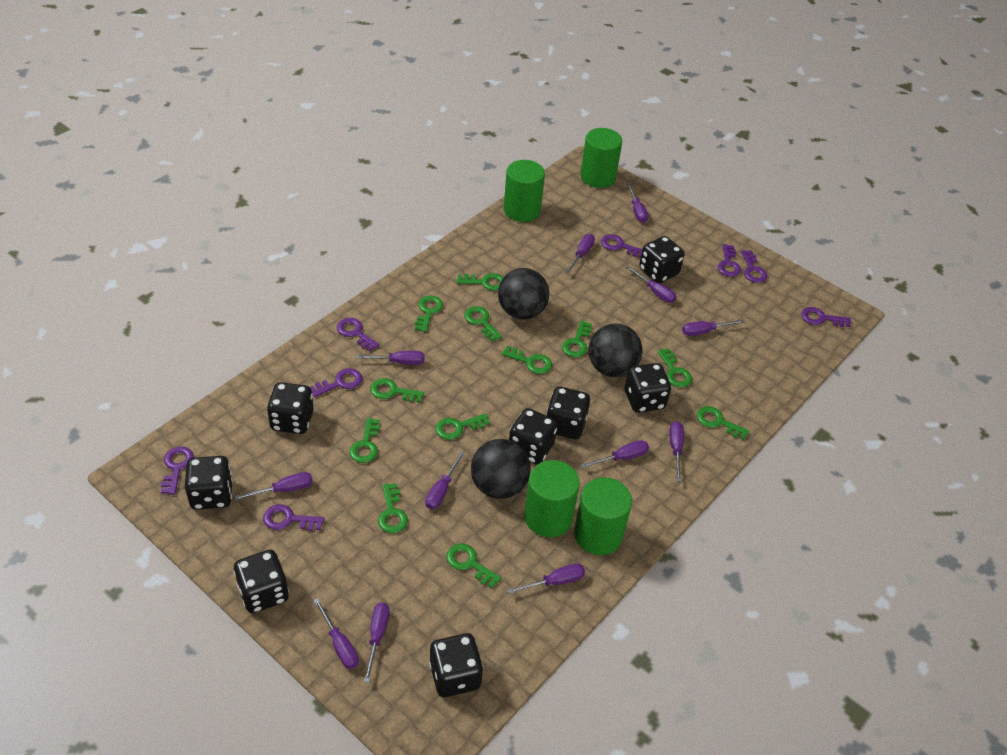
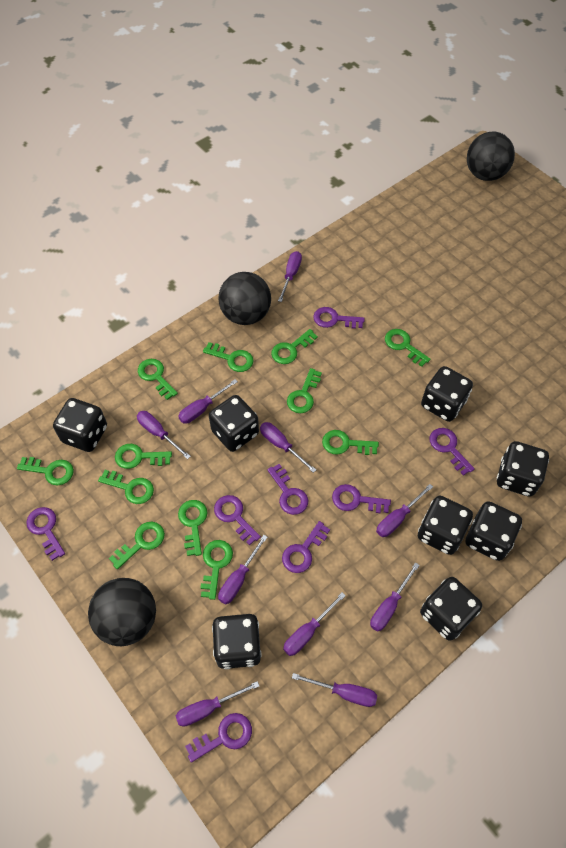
green cylinder: 4 -> 0
purple screwdriver: 12 -> 10

